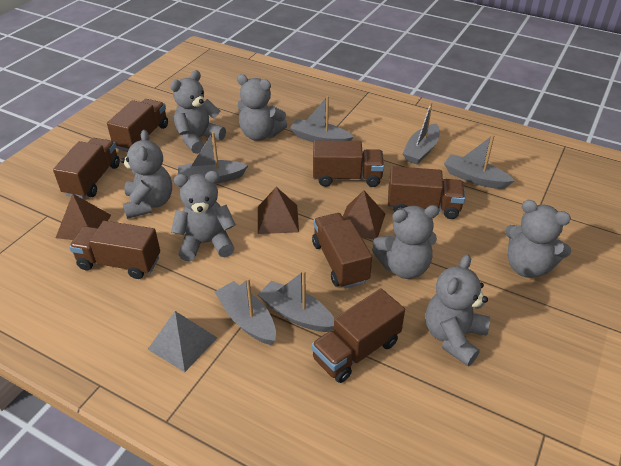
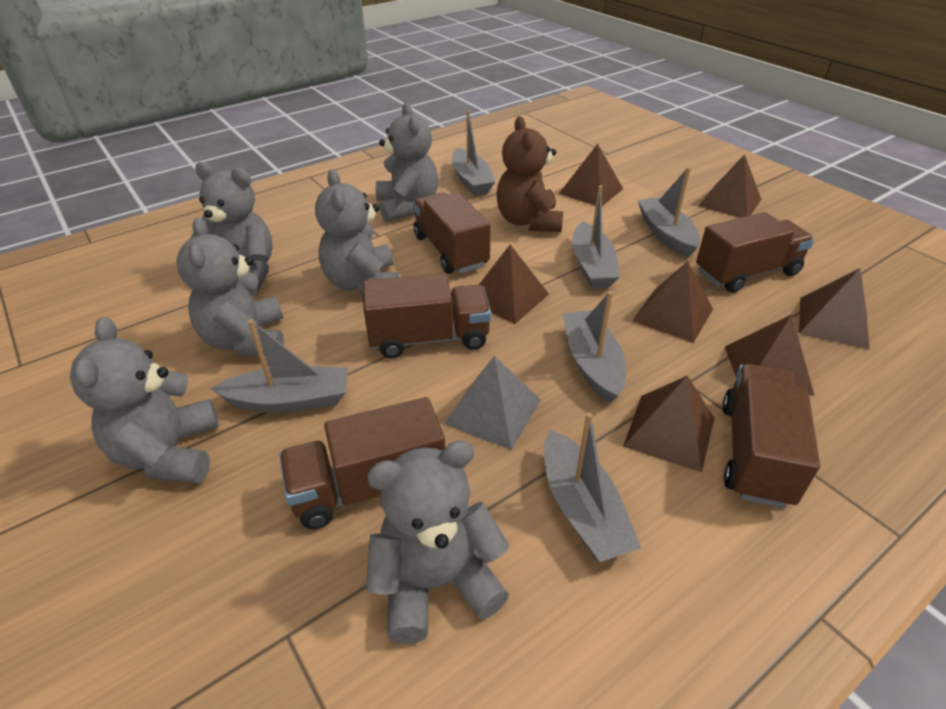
brown pyramid: 3 -> 7
brown teddy bear: 0 -> 1
brown truck: 7 -> 5
grey teddy bear: 7 -> 6

